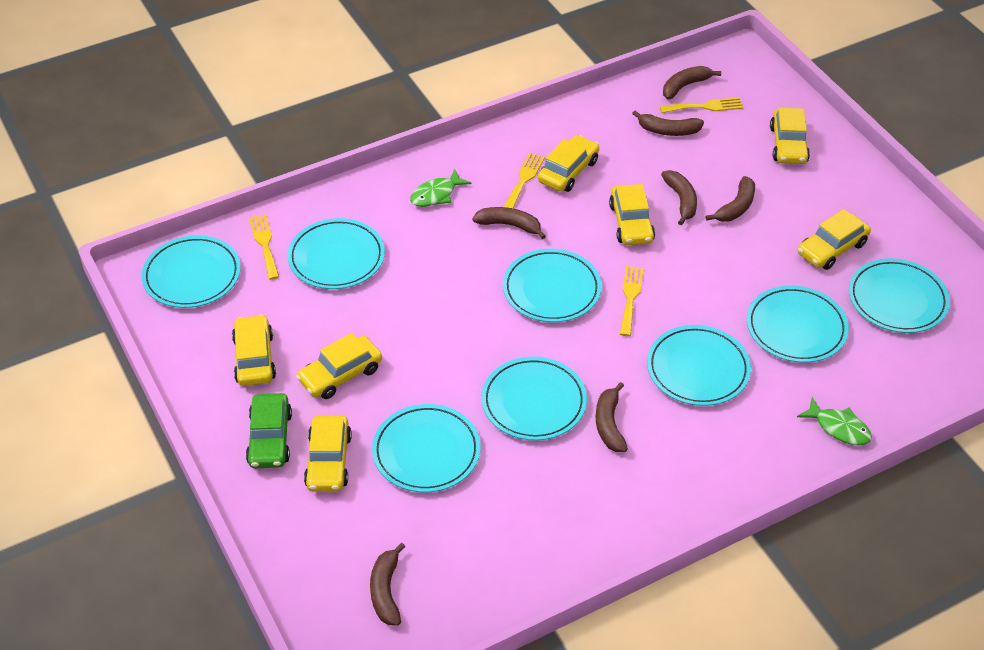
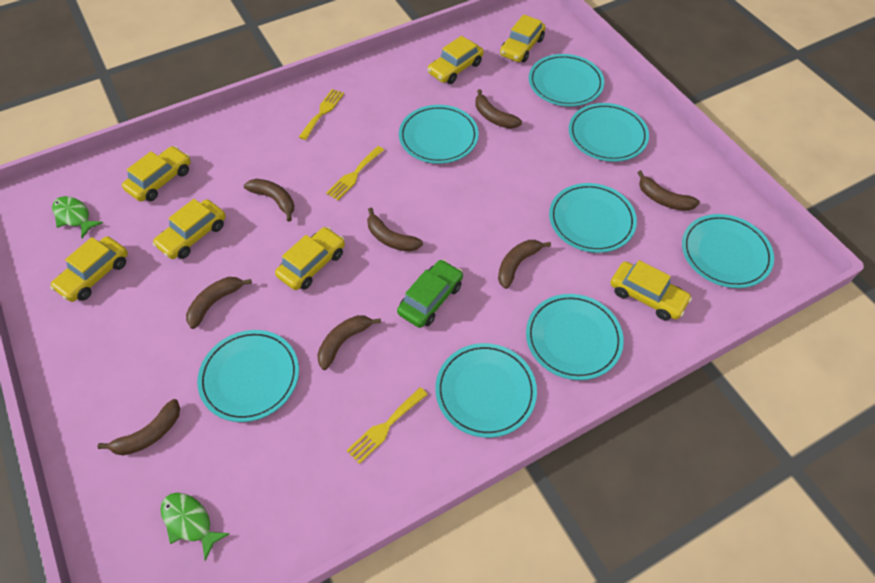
brown banana: 7 -> 8
yellow fork: 4 -> 3

